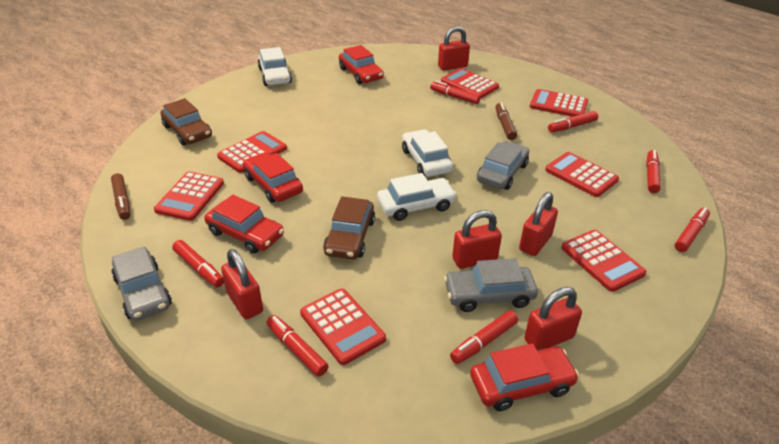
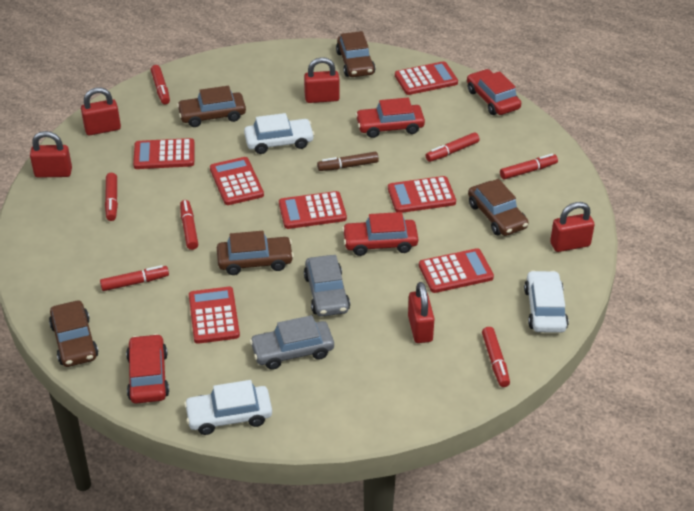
brown car: 2 -> 5
brown marker: 2 -> 1
grey car: 3 -> 2

